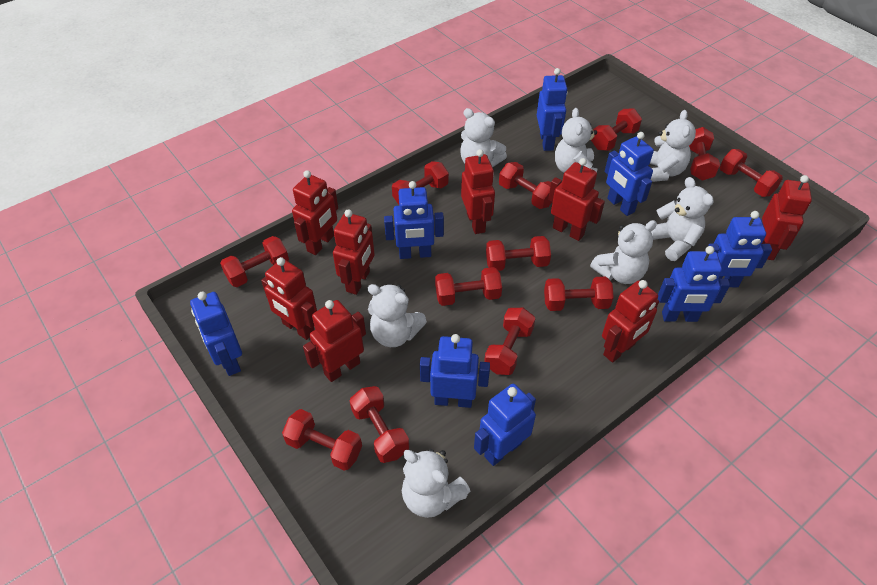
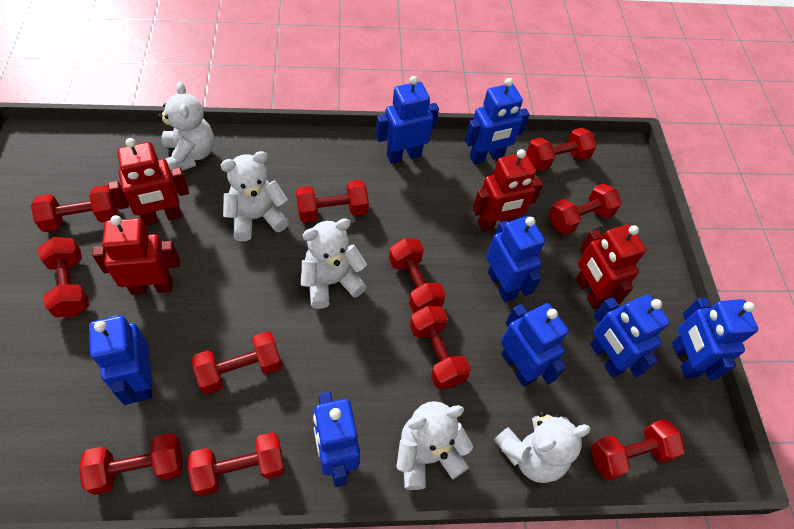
red dumbbell: 12 -> 11
red robot: 8 -> 4
white teddy bear: 7 -> 5

